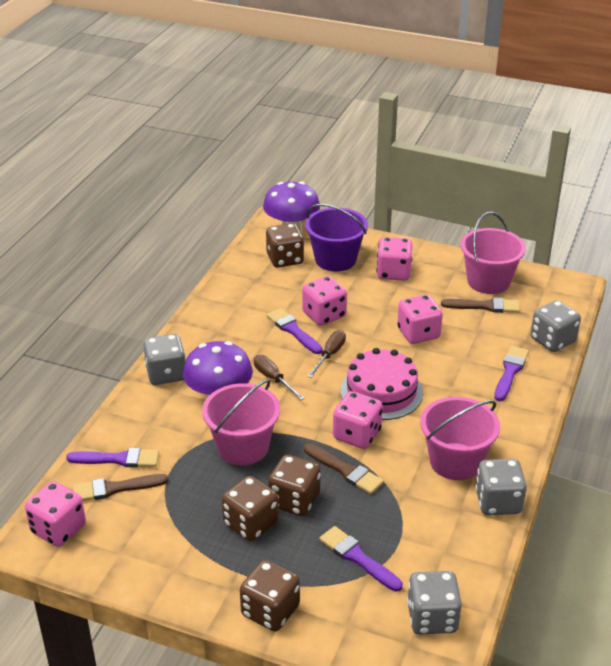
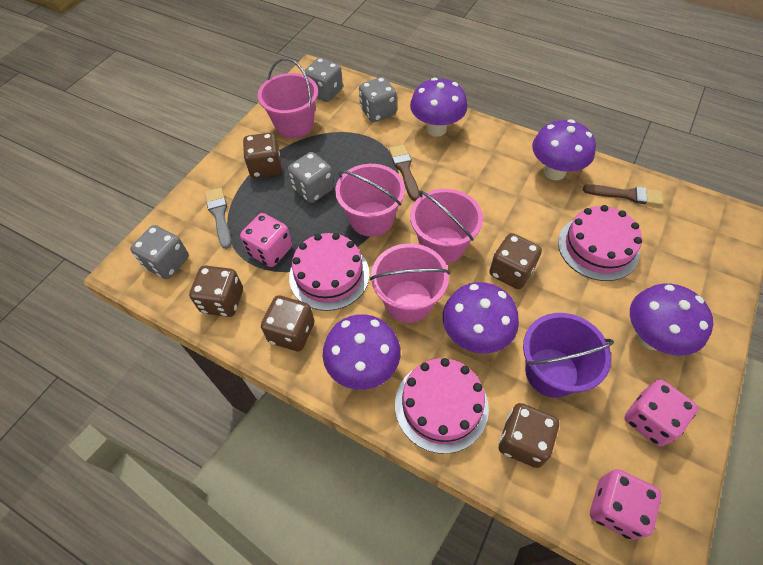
brown brush: 3 -> 2
brown dice: 4 -> 5
brown screwdriver: 2 -> 0
grey brush: 0 -> 1
pink bucket: 3 -> 4
pink cake: 1 -> 3
pink dice: 5 -> 3
purple brush: 4 -> 0
purple mushroom: 2 -> 5

